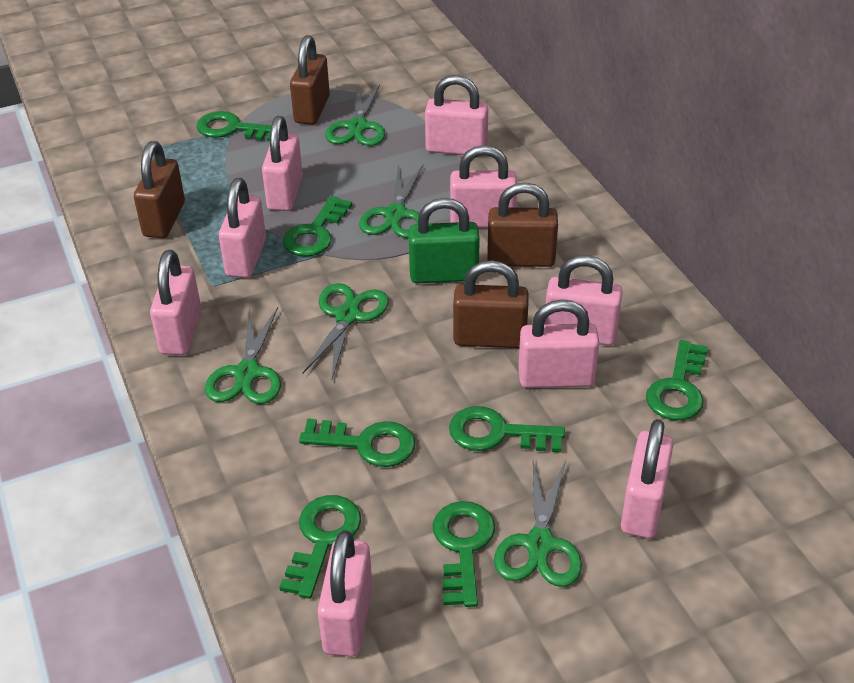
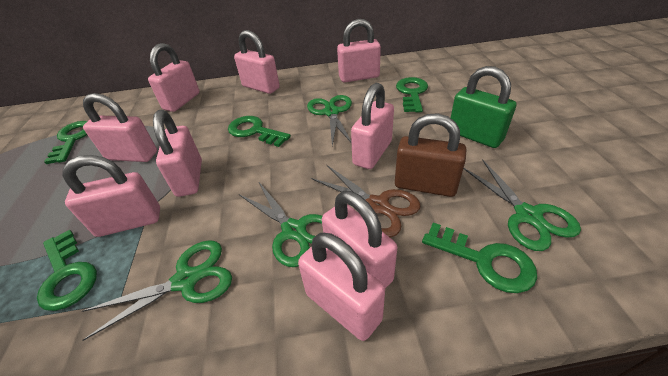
brown padlock: 4 -> 1
brown scissors: 0 -> 1
green key: 7 -> 5
green scissors: 5 -> 4

